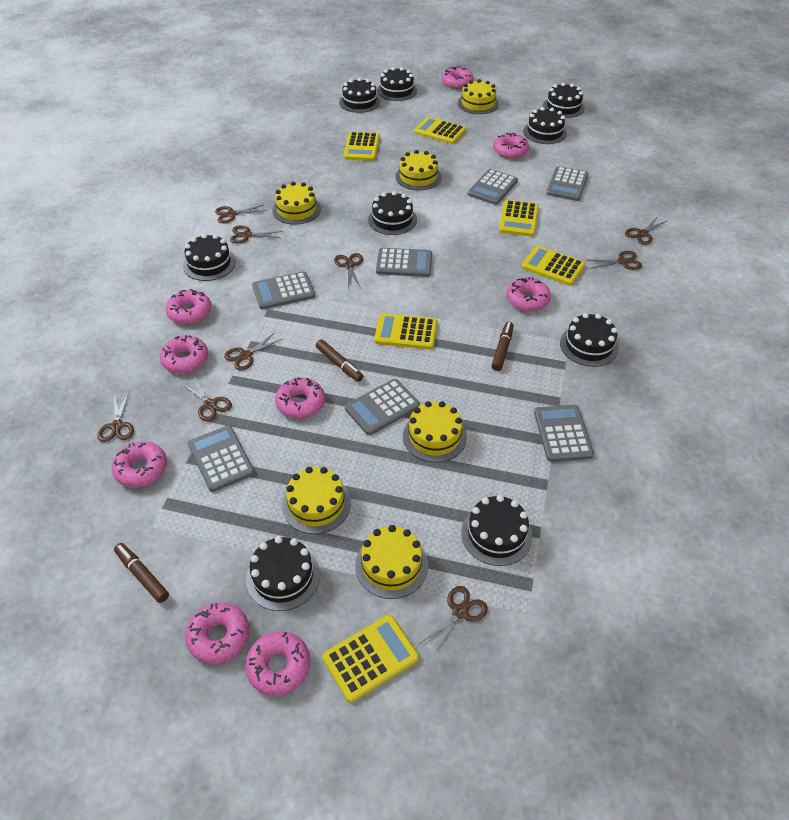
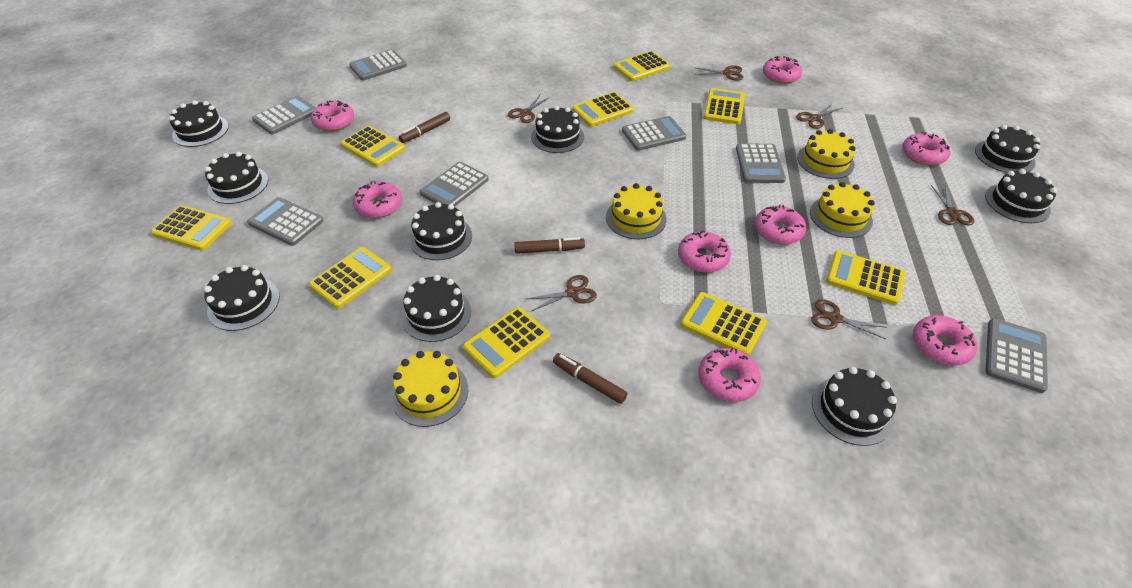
brown scissors: 9 -> 6
pink donut: 9 -> 8
yellow cake: 6 -> 4
yellow calculator: 6 -> 9

